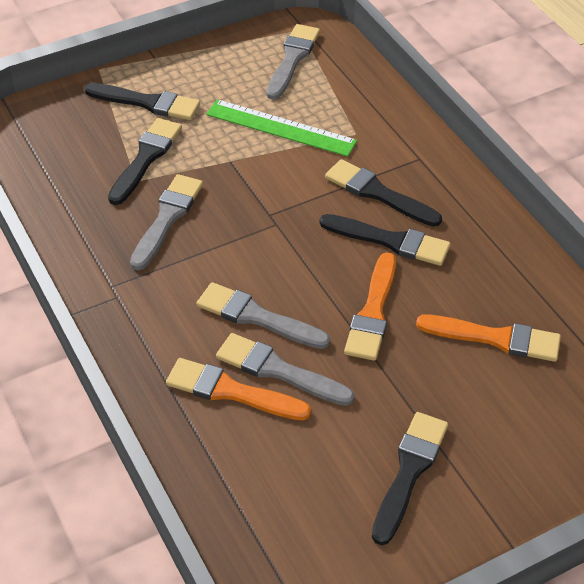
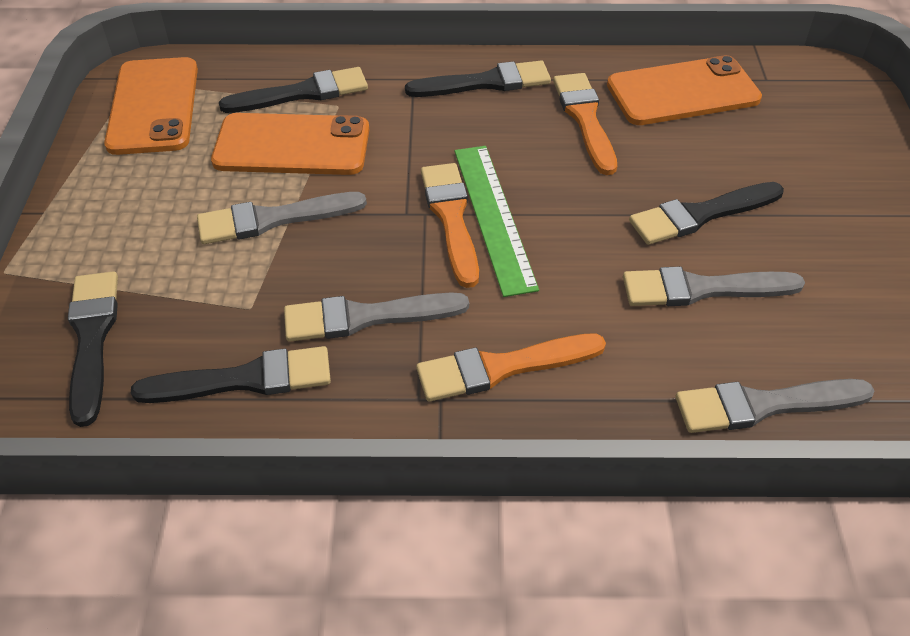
orange phone: 0 -> 3

